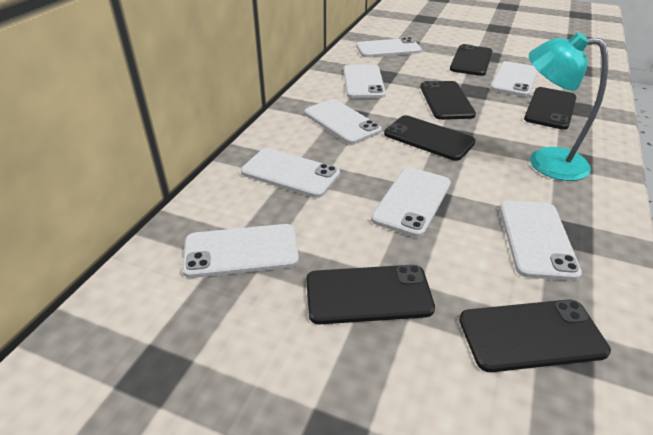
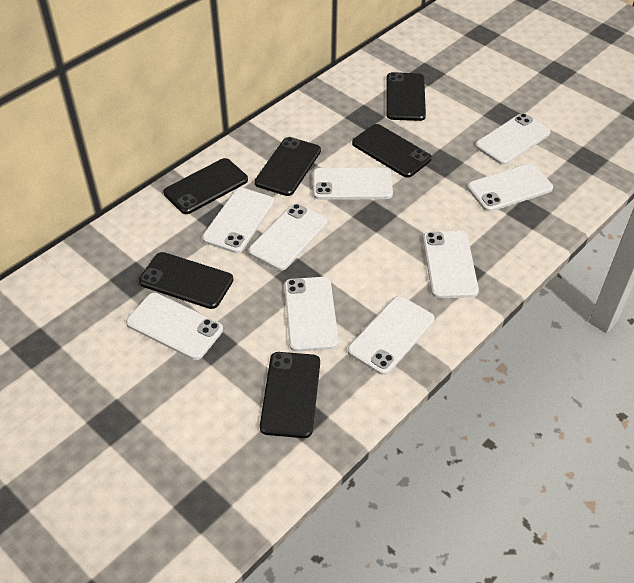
turquoise lamp: 1 -> 0
white phone: 8 -> 9

